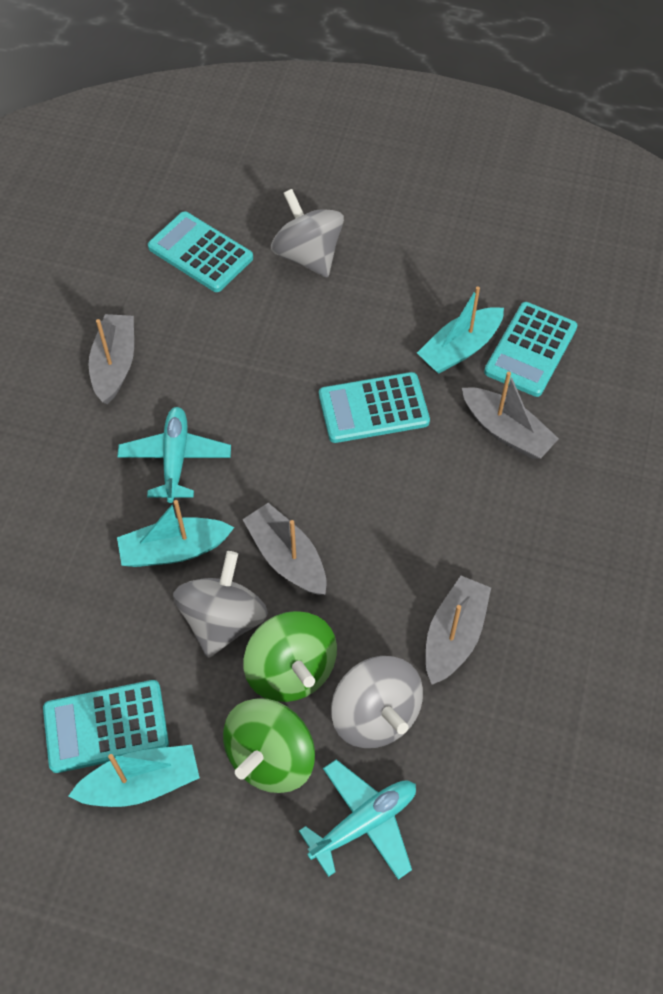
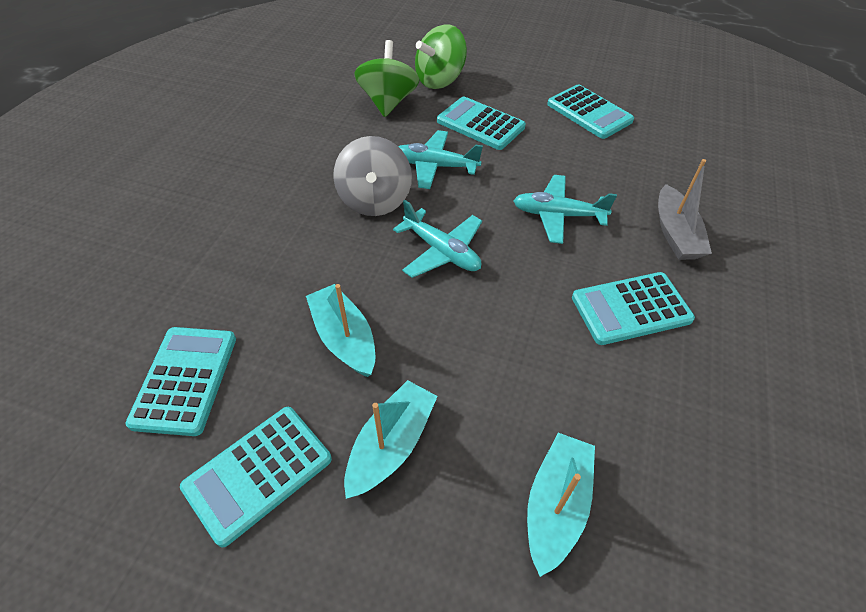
grey boat: 4 -> 1
grey spinning top: 3 -> 1
turquoise calculator: 4 -> 5
turquoise plane: 2 -> 3

